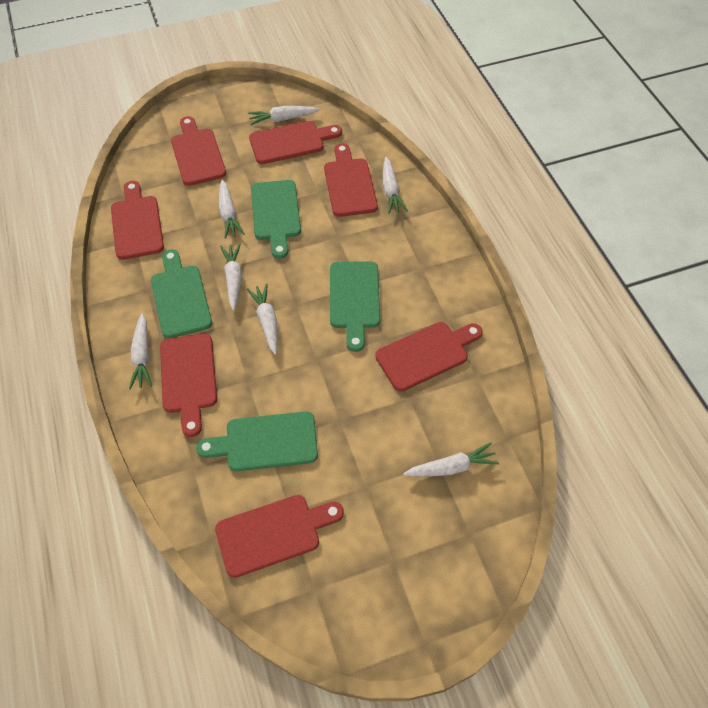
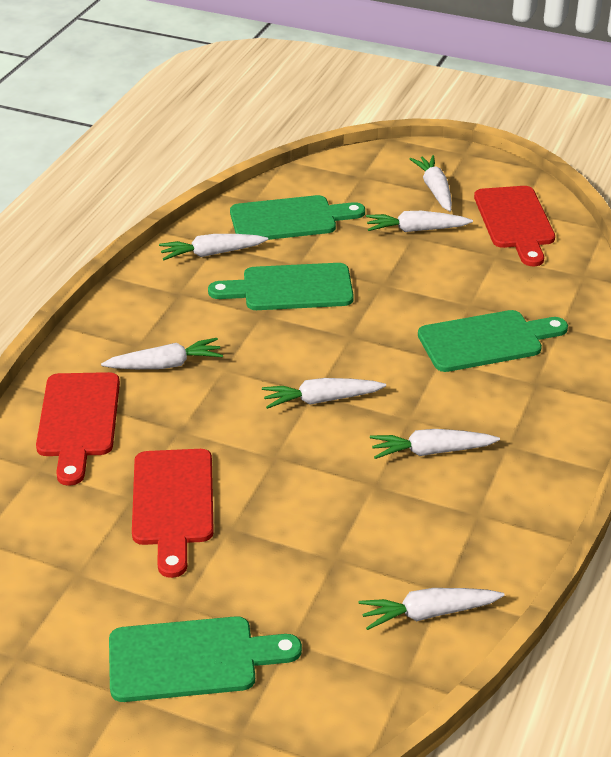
red cutting board: 7 -> 3

